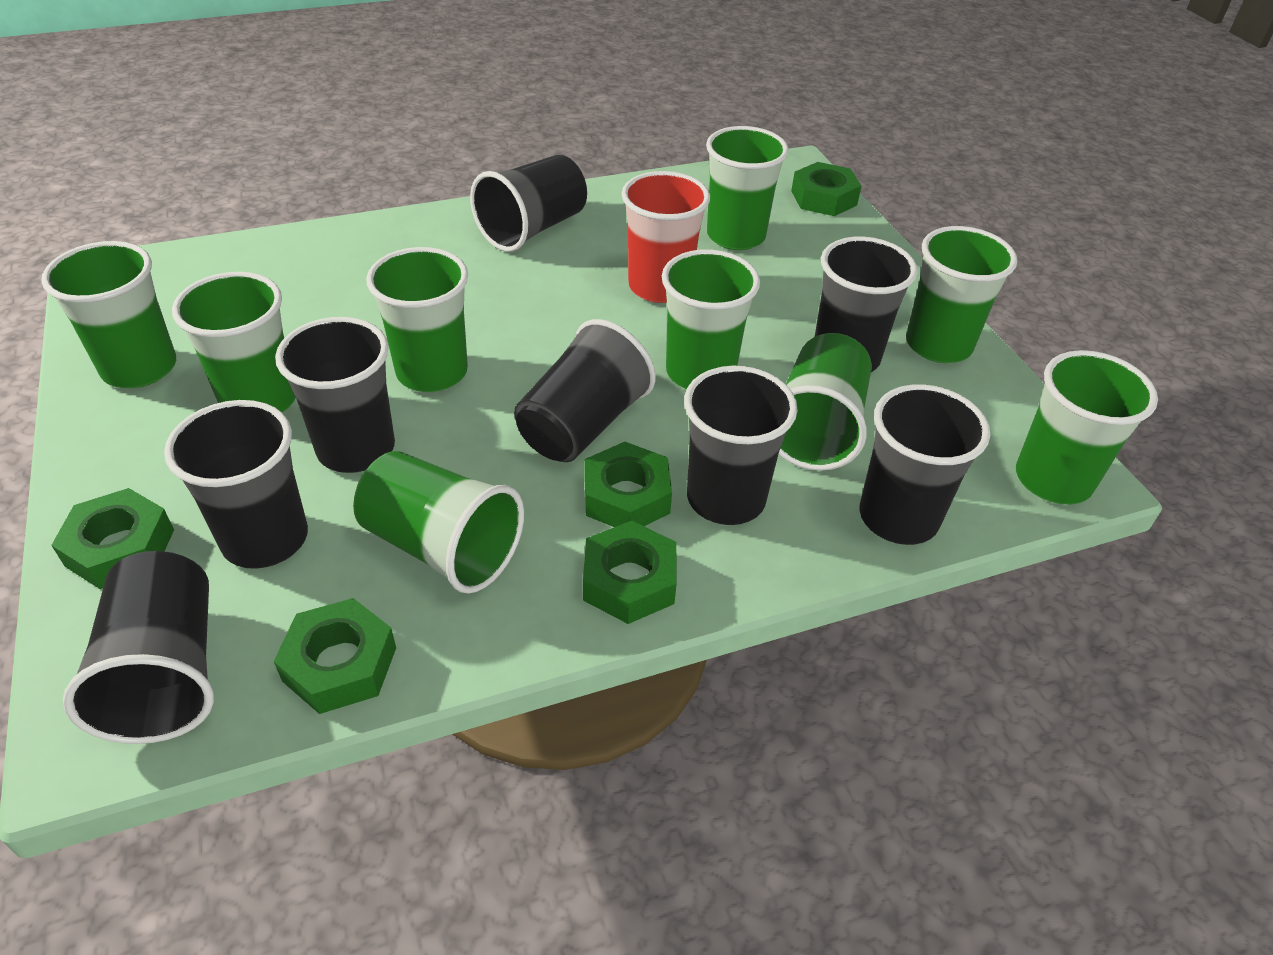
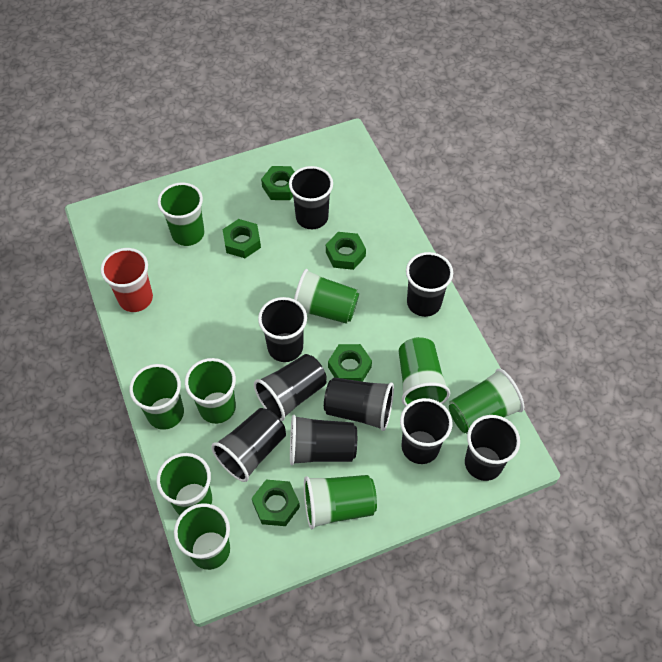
black cup: 8 -> 9

